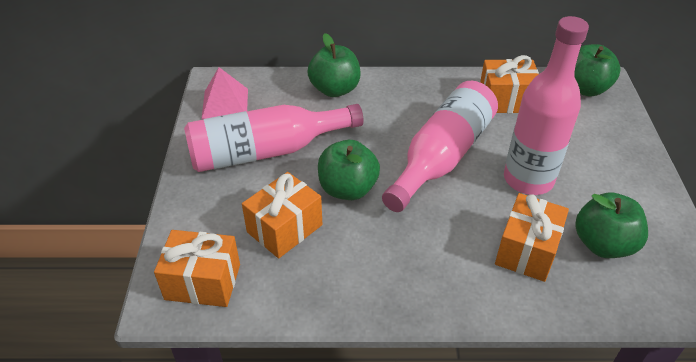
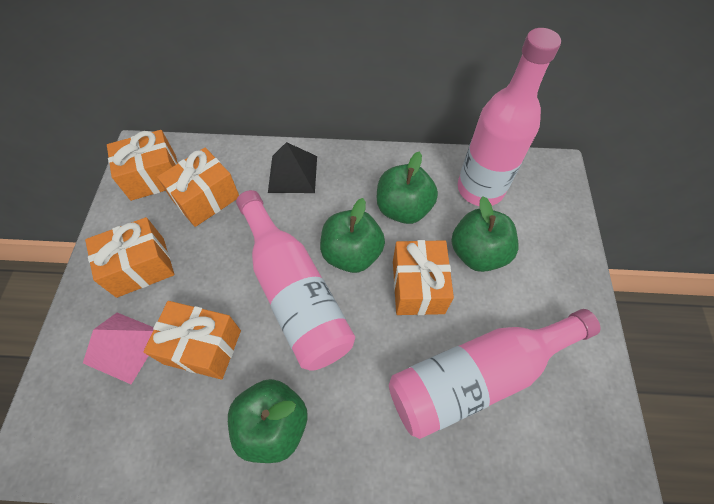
black pyramid: 0 -> 1
orange gift: 4 -> 5

